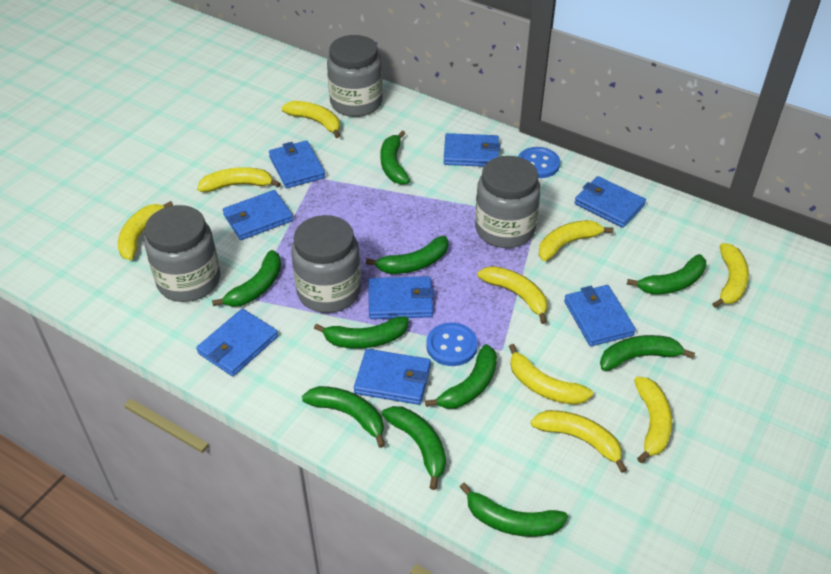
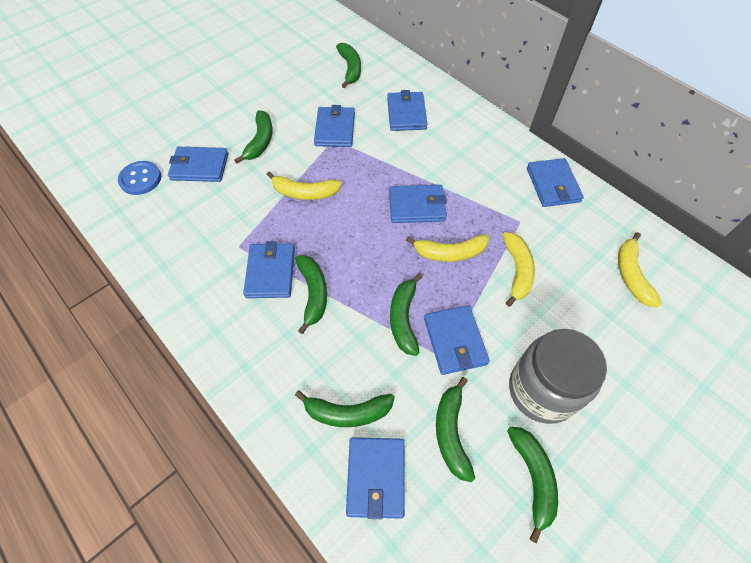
blue button: 2 -> 1
green banana: 10 -> 7
grey jar: 4 -> 1
yellow banana: 9 -> 4

